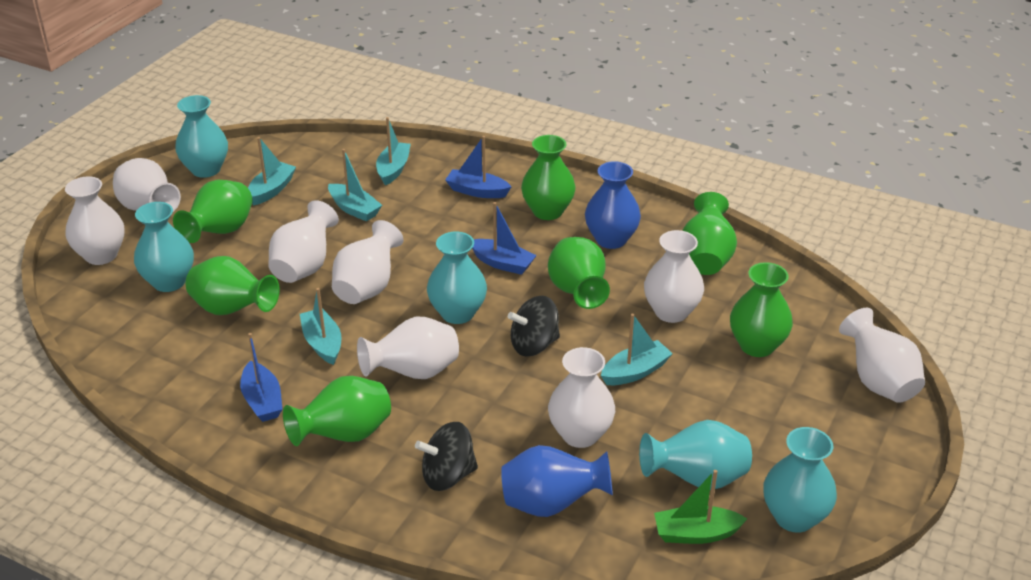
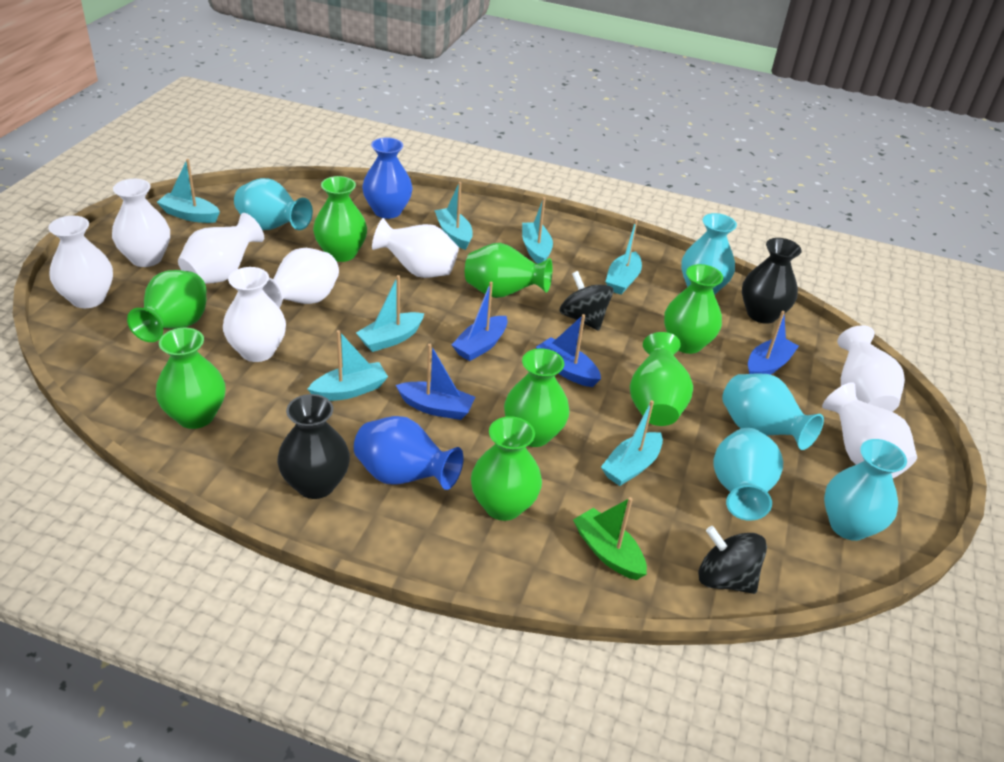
black vase: 0 -> 2
blue boat: 3 -> 4
green vase: 7 -> 8
turquoise boat: 5 -> 7

